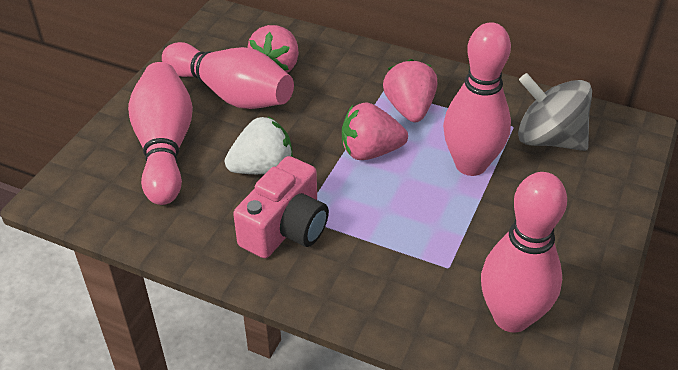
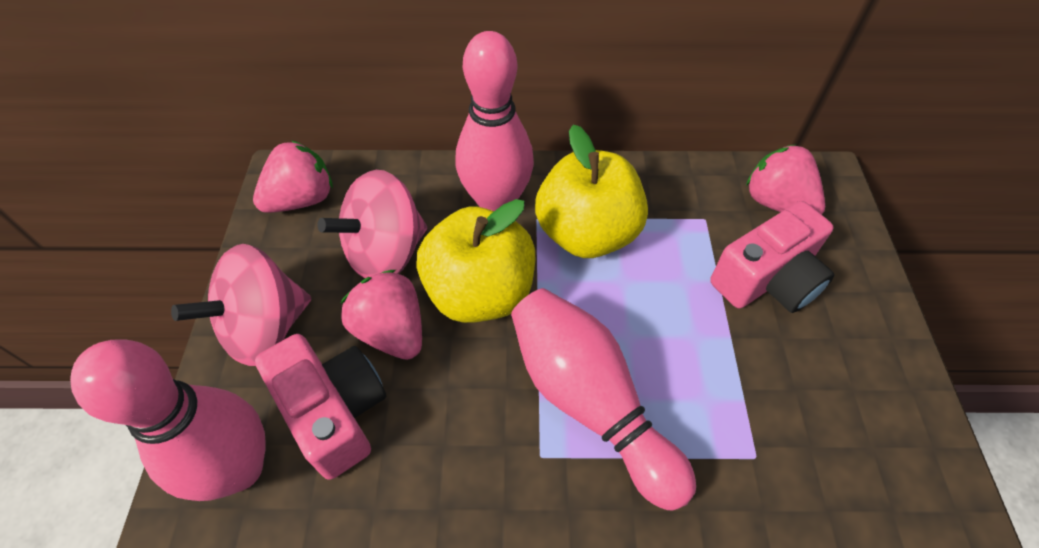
grey spinning top: 1 -> 0
pink bowling pin: 4 -> 3
pink camera: 1 -> 2
pink spinning top: 0 -> 2
white strawberry: 1 -> 0
yellow apple: 0 -> 2

